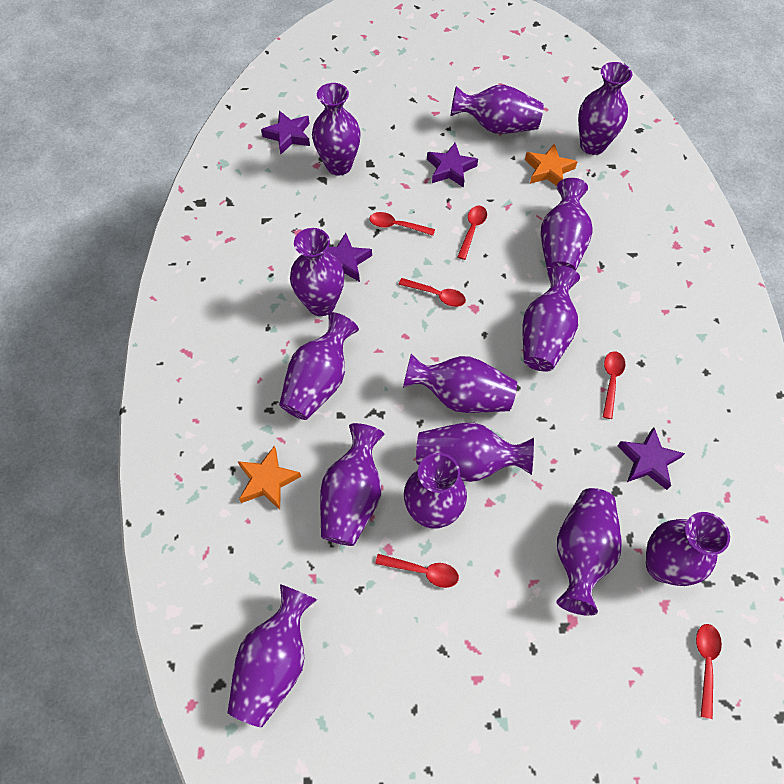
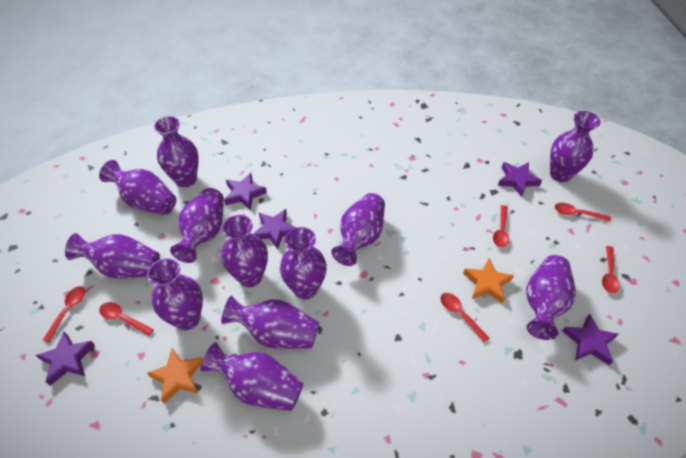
purple star: 4 -> 5
purple vase: 14 -> 12

